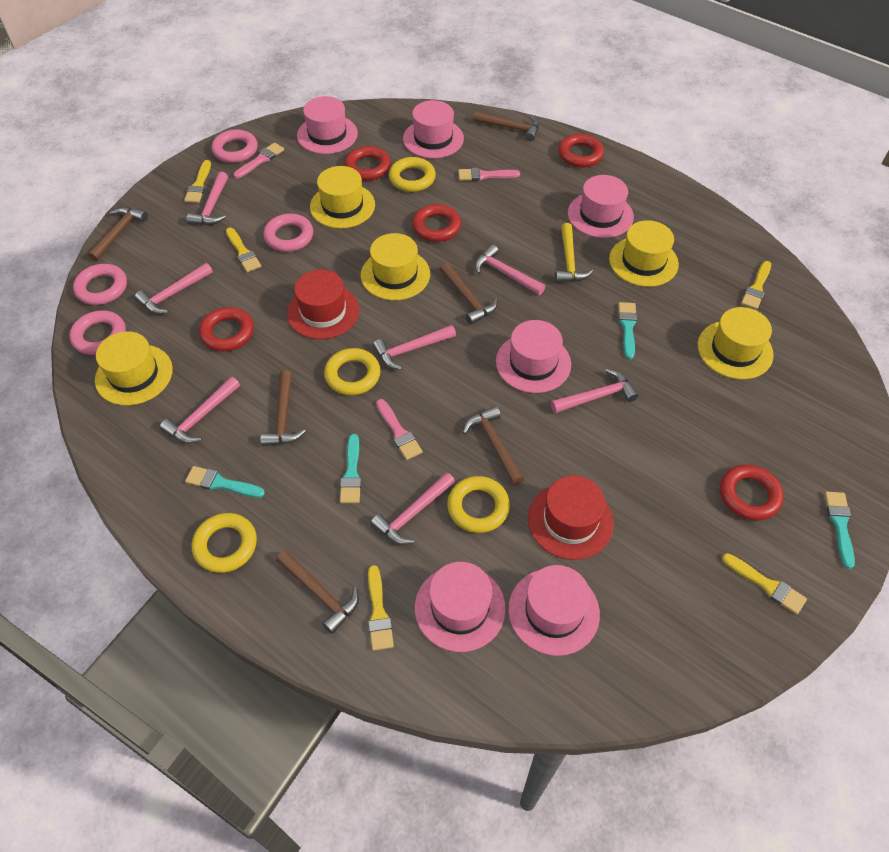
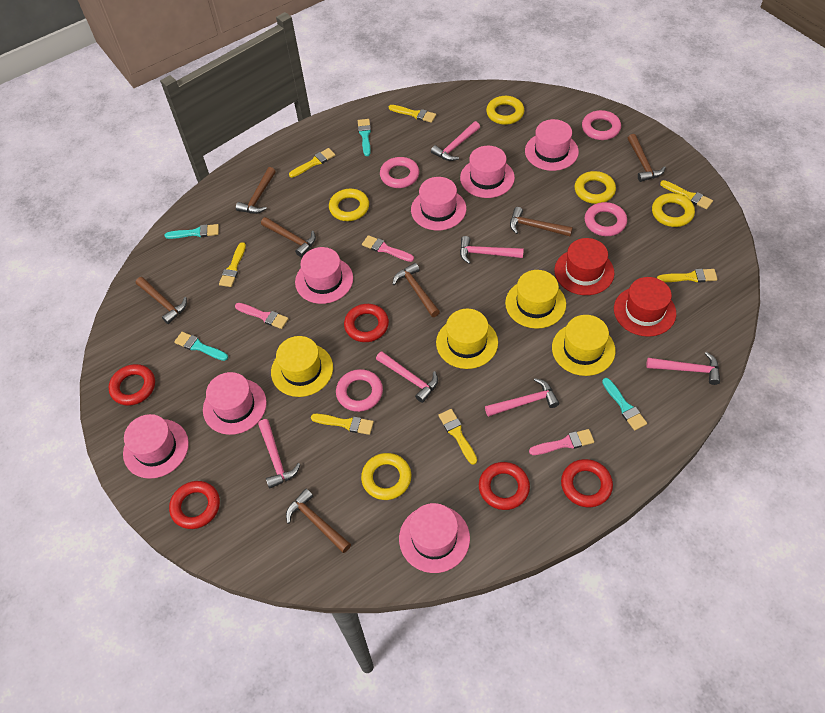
brown hammer: 6 -> 7
pink hammer: 7 -> 6
pink hat: 6 -> 7
yellow brush: 5 -> 7
yellow hammer: 1 -> 0
yellow hat: 5 -> 4
yellow ring: 4 -> 5

